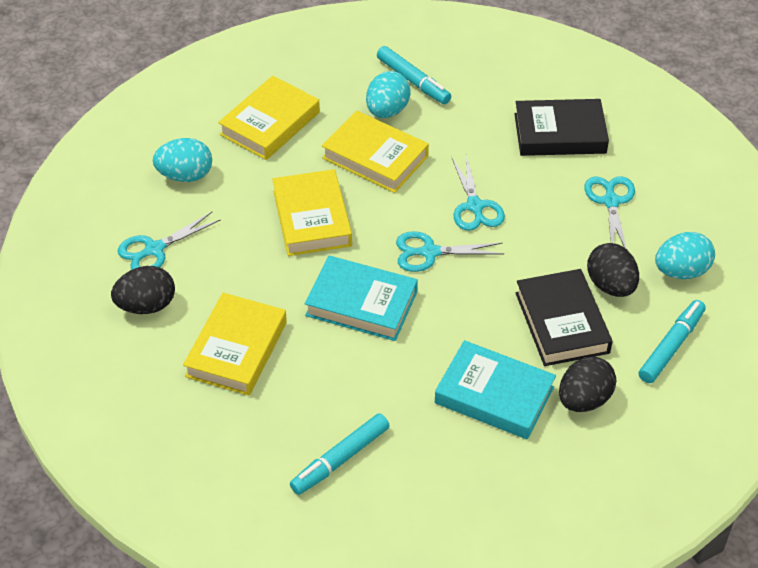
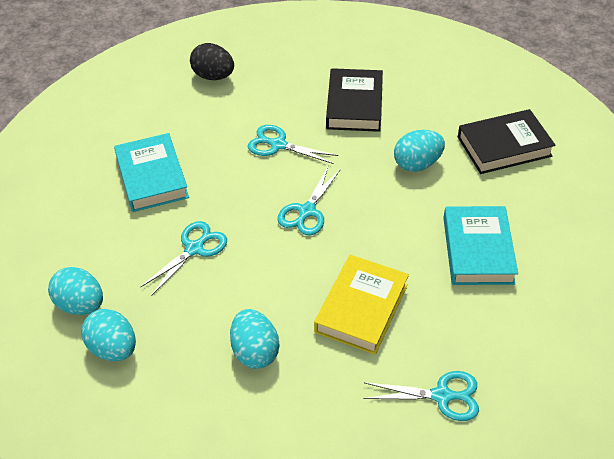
black egg: 3 -> 1
turquoise egg: 3 -> 4
turquoise marker: 3 -> 0
yellow book: 4 -> 1

